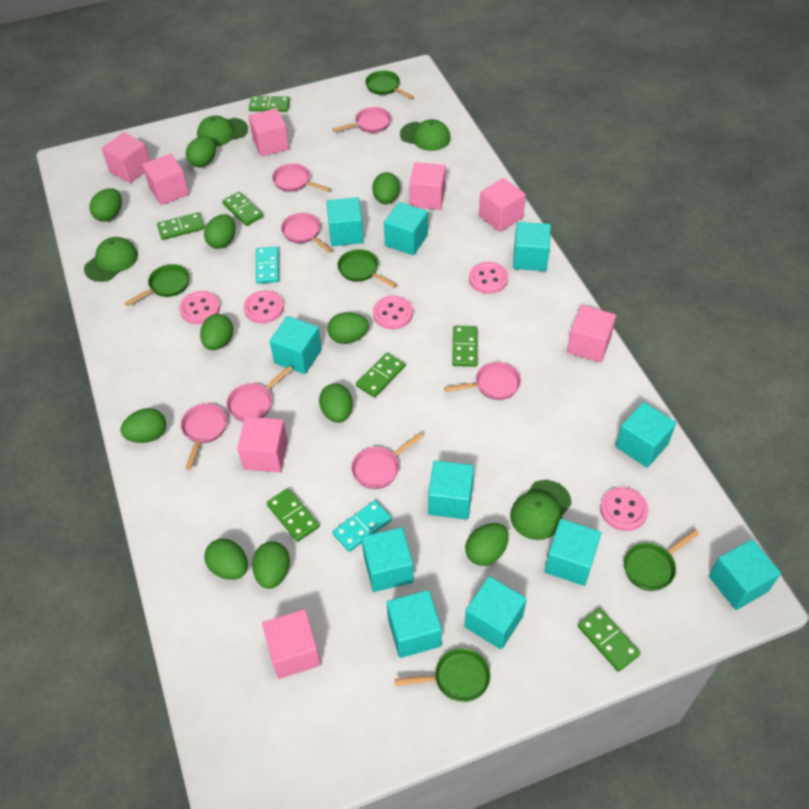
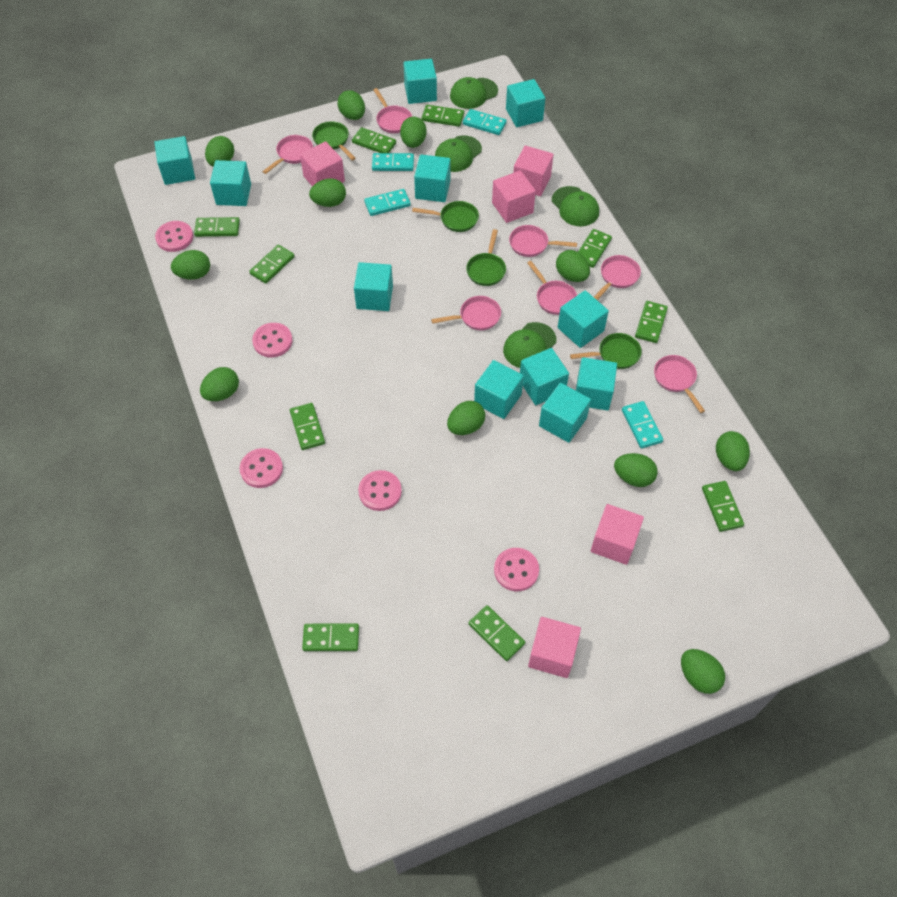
green domino: 7 -> 10
green pan: 5 -> 4
pink cube: 8 -> 5
turquoise domino: 2 -> 4

